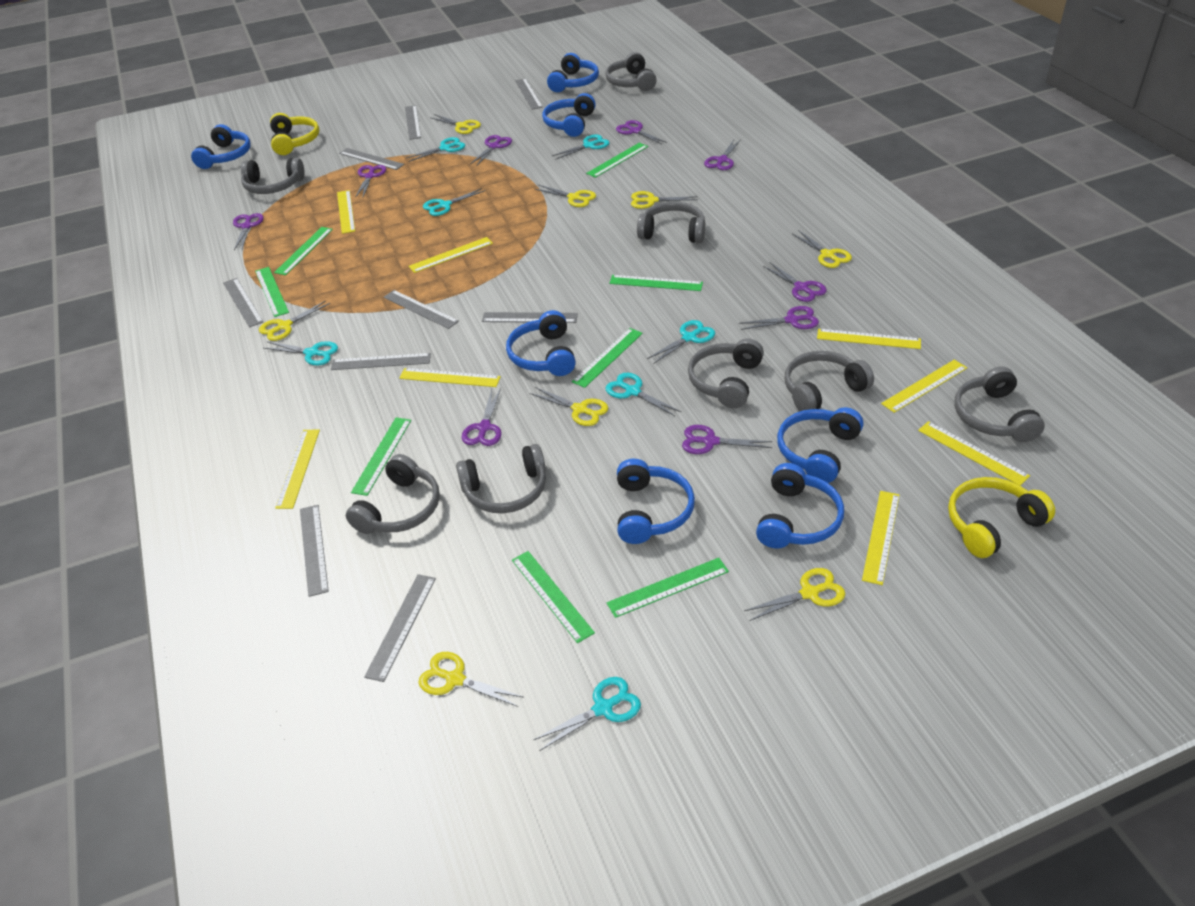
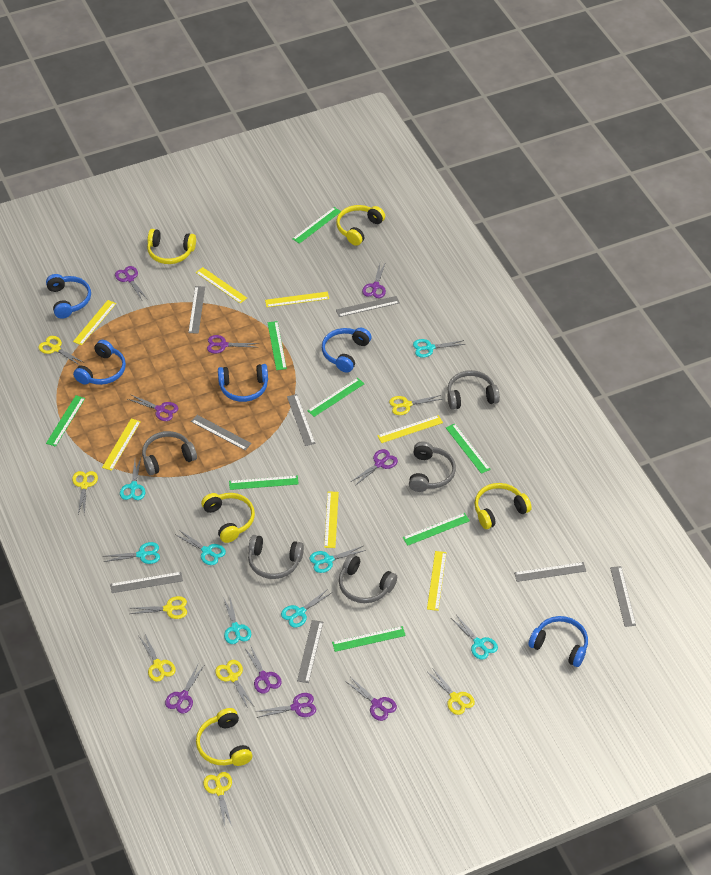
blue headphones: 7 -> 5
grey headphones: 8 -> 5
grey ruler: 9 -> 8
turquoise scissors: 7 -> 8
yellow headphones: 2 -> 5
yellow ruler: 8 -> 7

